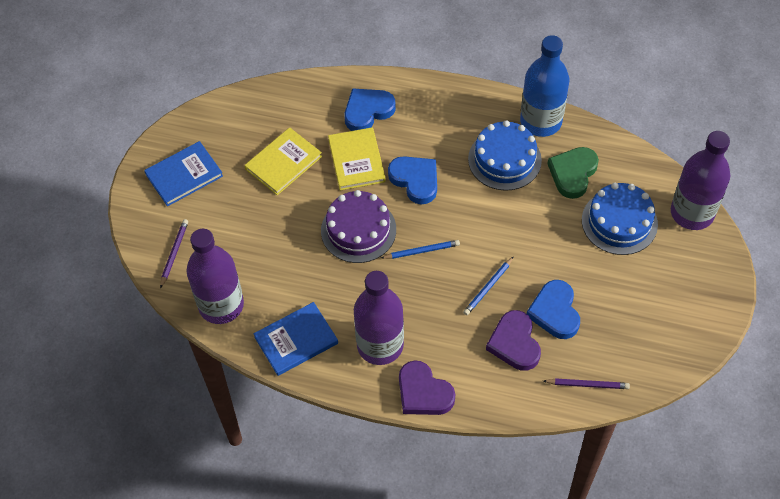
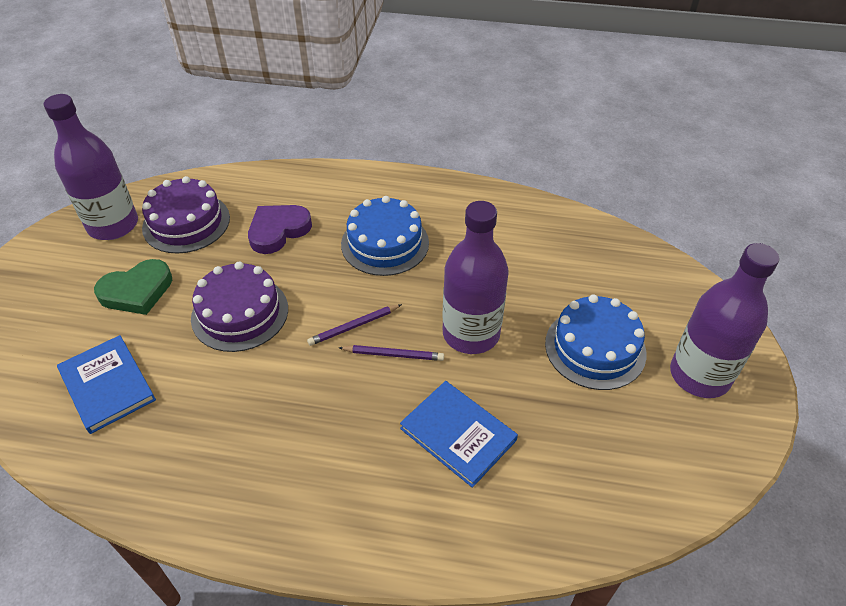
blue bottle: 1 -> 0
blue heart: 3 -> 0
blue pencil: 2 -> 0
purple cake: 1 -> 2
purple heart: 2 -> 1
yellow book: 2 -> 0

